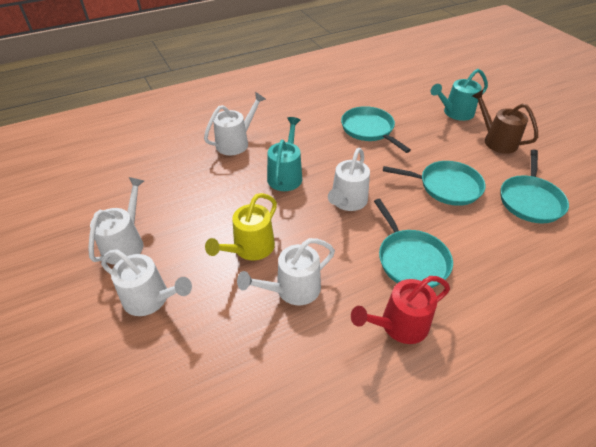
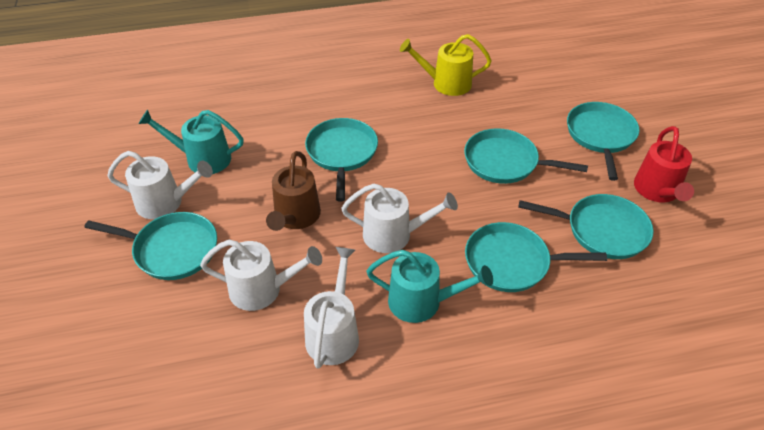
turquoise pan: 4 -> 6
white watering can: 5 -> 4

